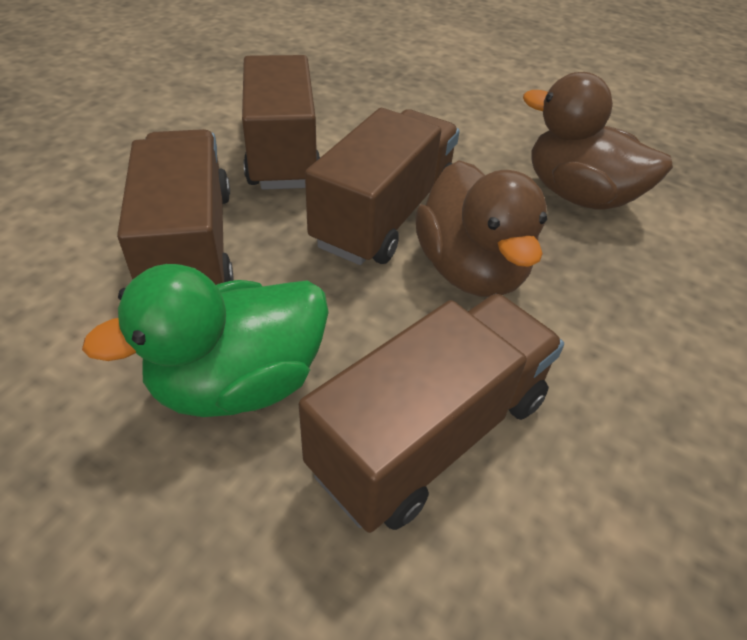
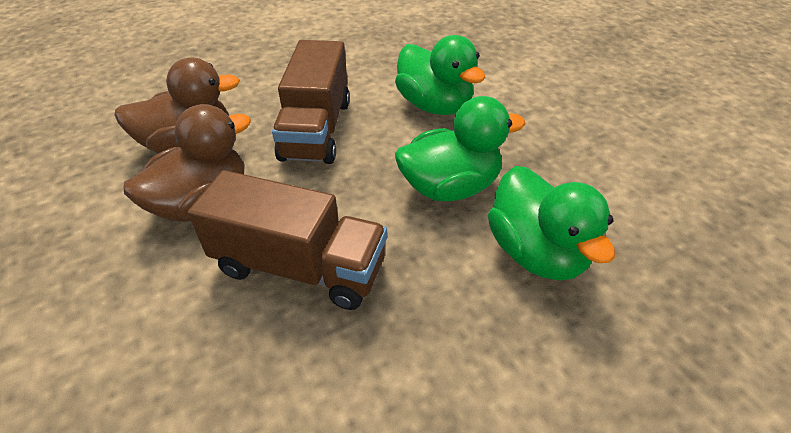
brown truck: 4 -> 2
green duck: 1 -> 3

